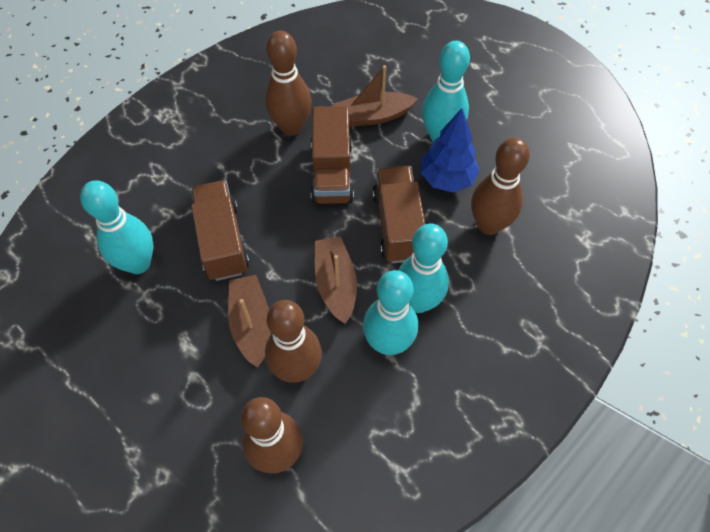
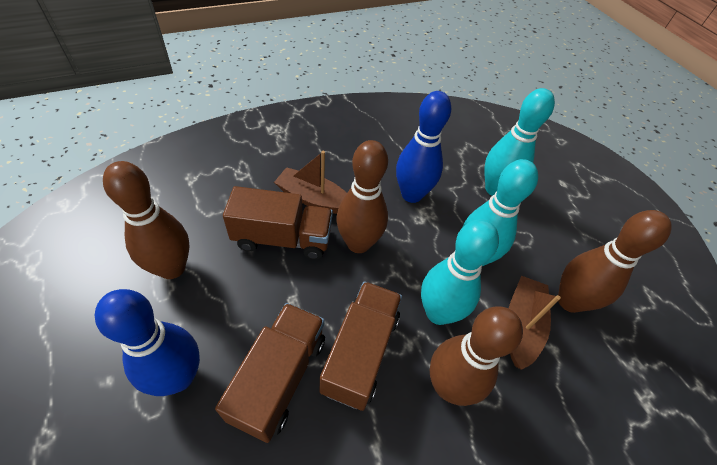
blue bowling pin: 0 -> 2
blue tree: 1 -> 0
brown boat: 3 -> 2
turquoise bowling pin: 4 -> 3

